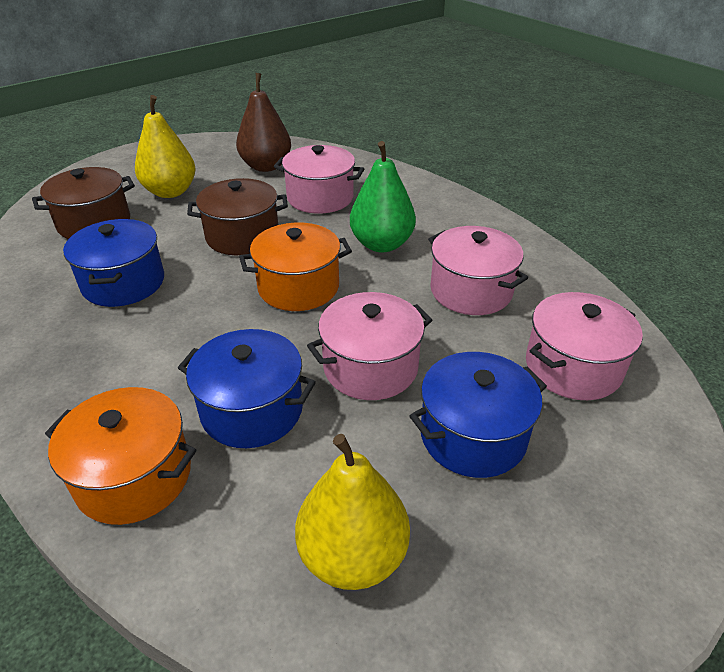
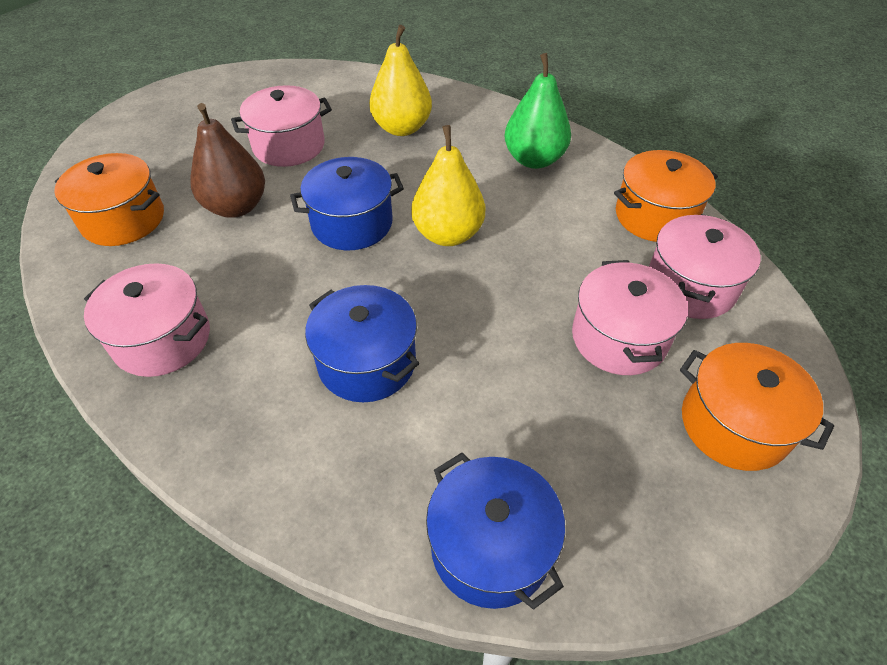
brown pot: 2 -> 0
orange pot: 2 -> 3

